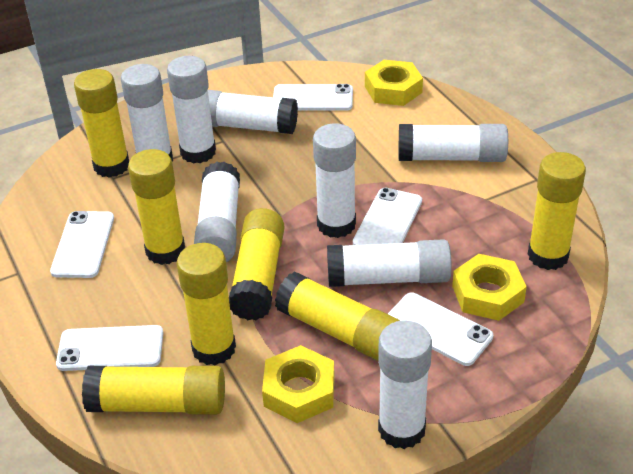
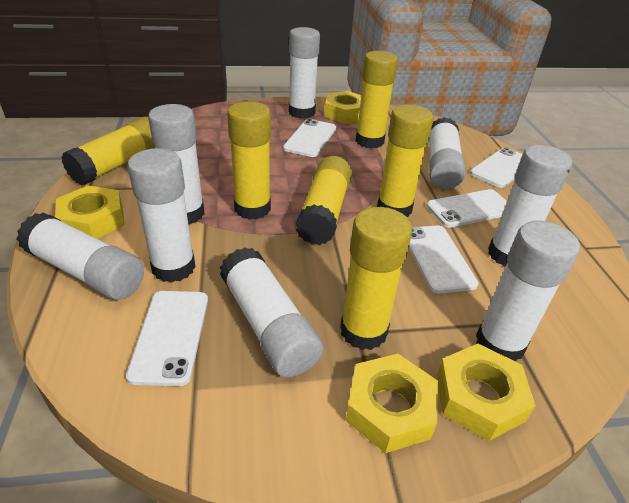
yellow glue stick: 7 -> 6
yellow nut: 3 -> 4

